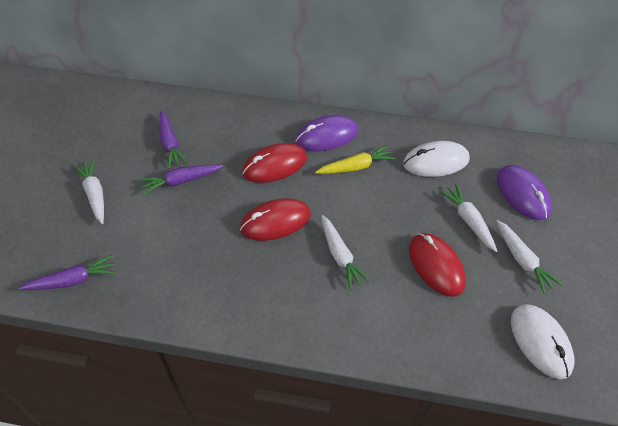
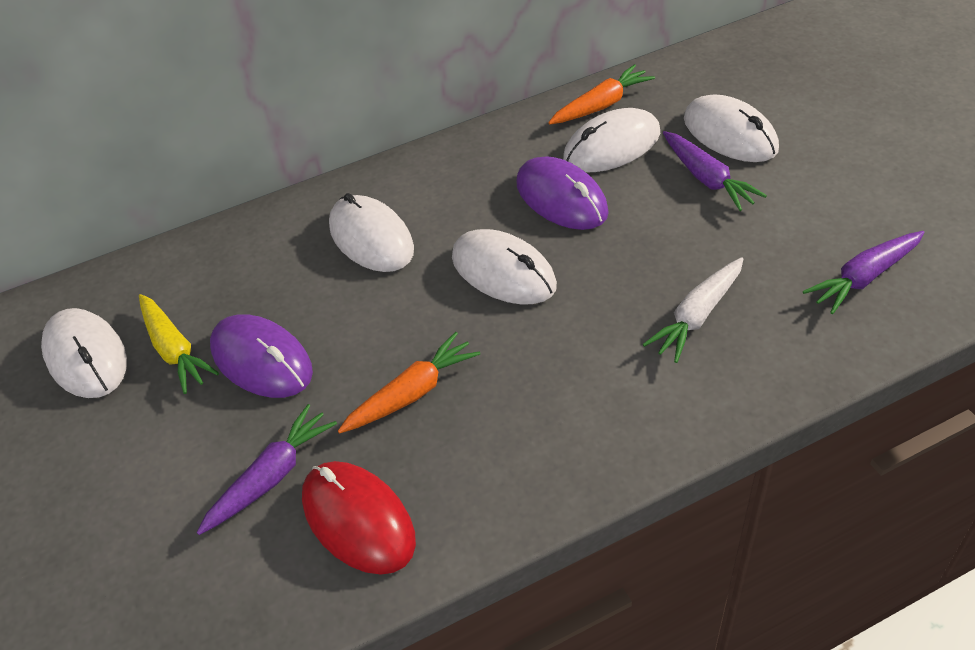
orange carrot: 0 -> 2
red mouse: 3 -> 1
white carrot: 4 -> 1
white mouse: 2 -> 5

